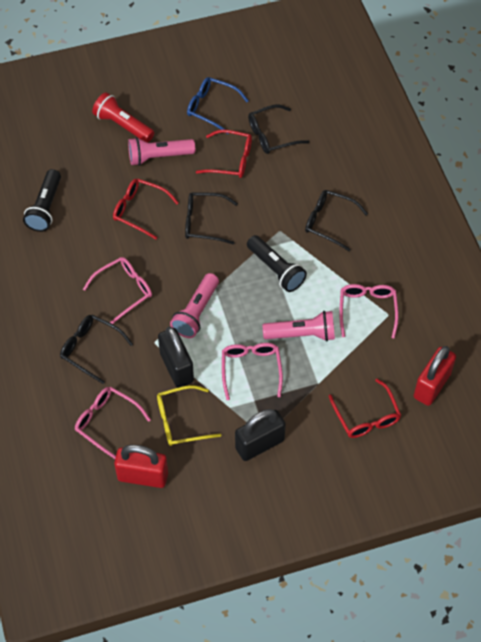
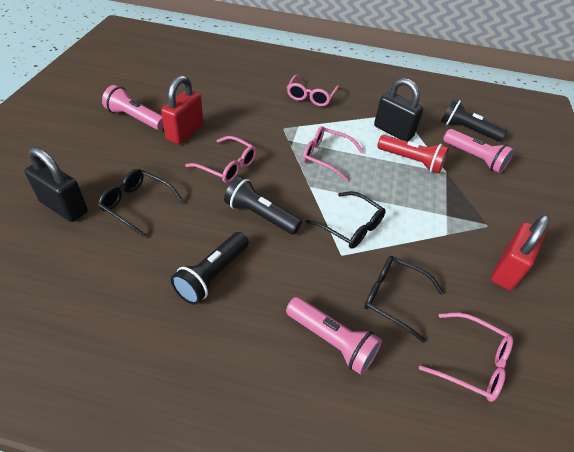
black flashlight: 2 -> 3
black glasses: 4 -> 3
blue glasses: 1 -> 0
red glasses: 3 -> 0
yellow glasses: 1 -> 0

